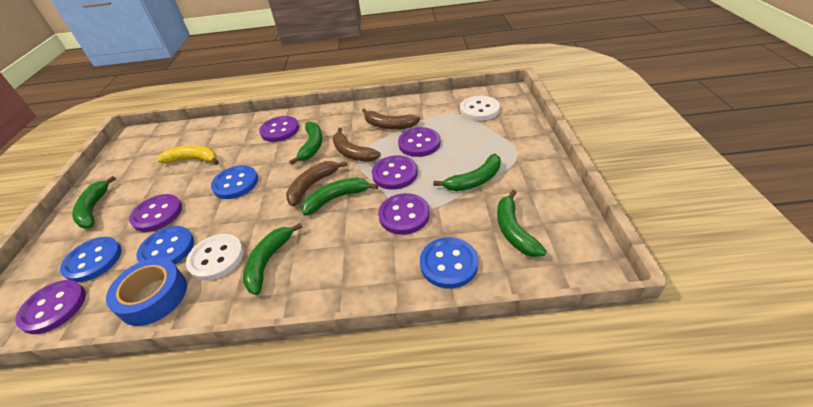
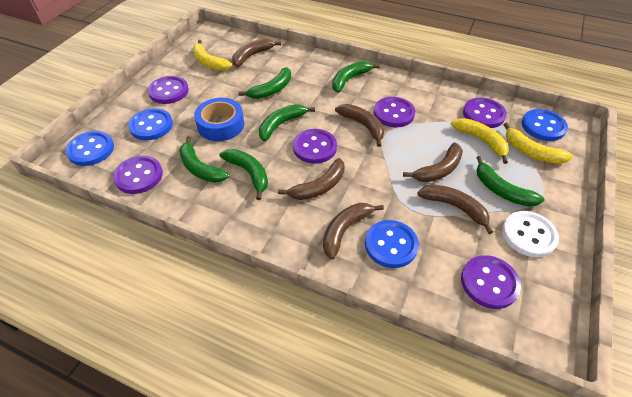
brown banana: 3 -> 6
white button: 2 -> 1
yellow banana: 1 -> 3

